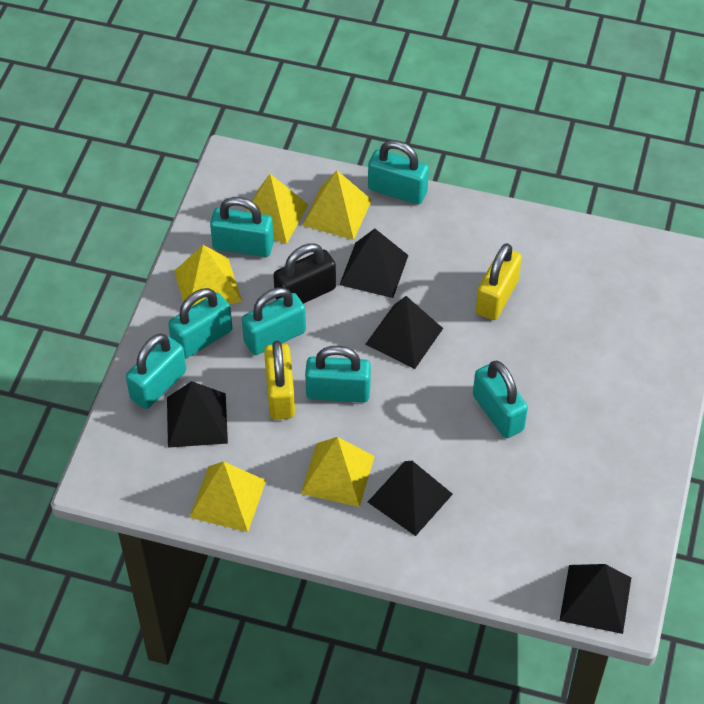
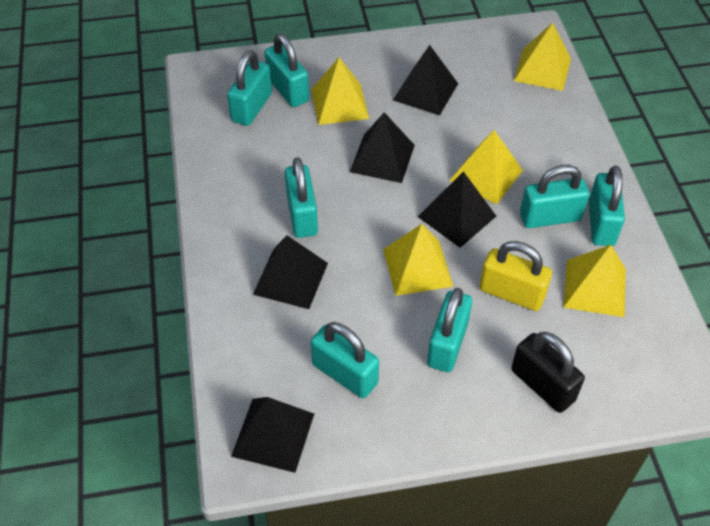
yellow padlock: 2 -> 1

